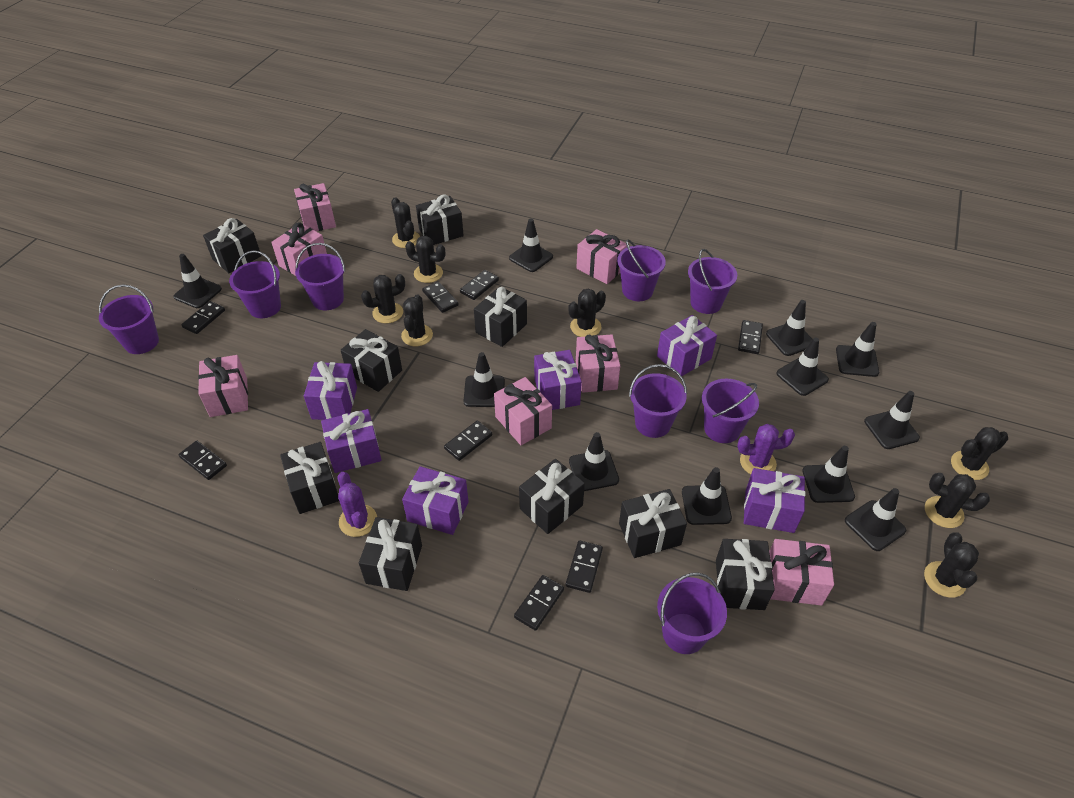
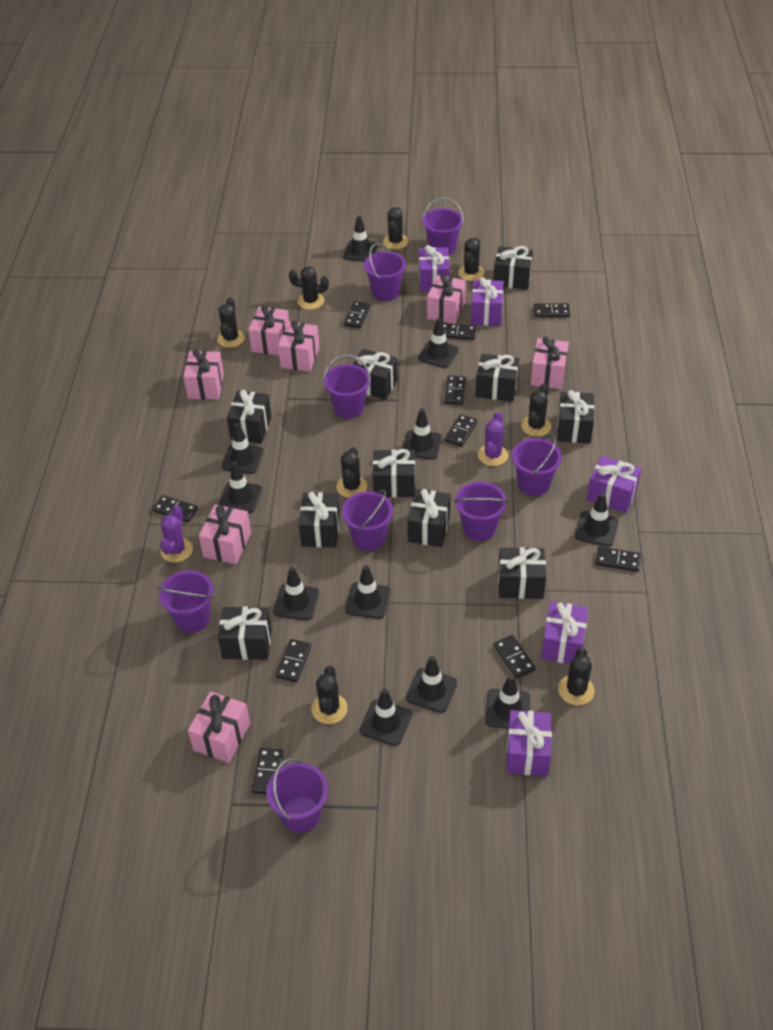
black domino: 8 -> 10
black gift: 9 -> 10
purple gift: 6 -> 5

